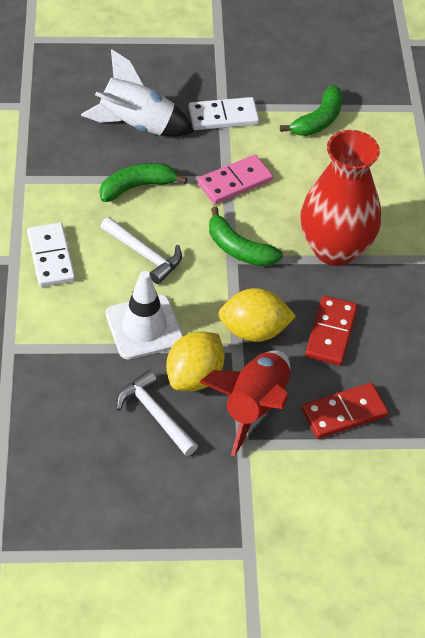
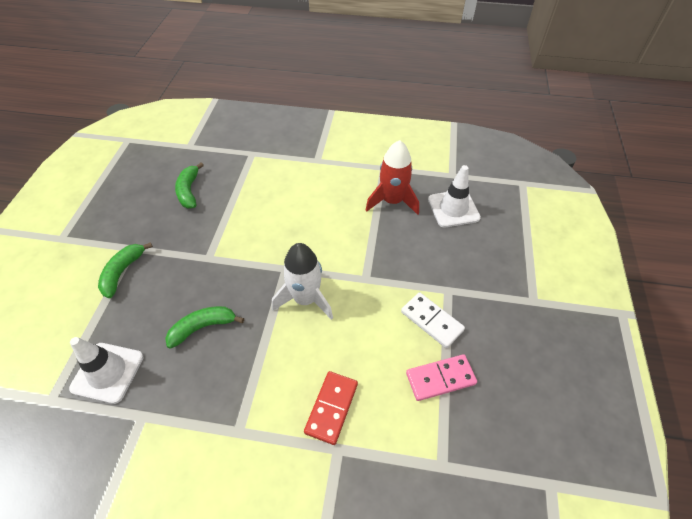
red domino: 2 -> 1
red vase: 1 -> 0
white domino: 2 -> 1
white hammer: 2 -> 0
white traffic cone: 1 -> 2
yellow lemon: 2 -> 0

